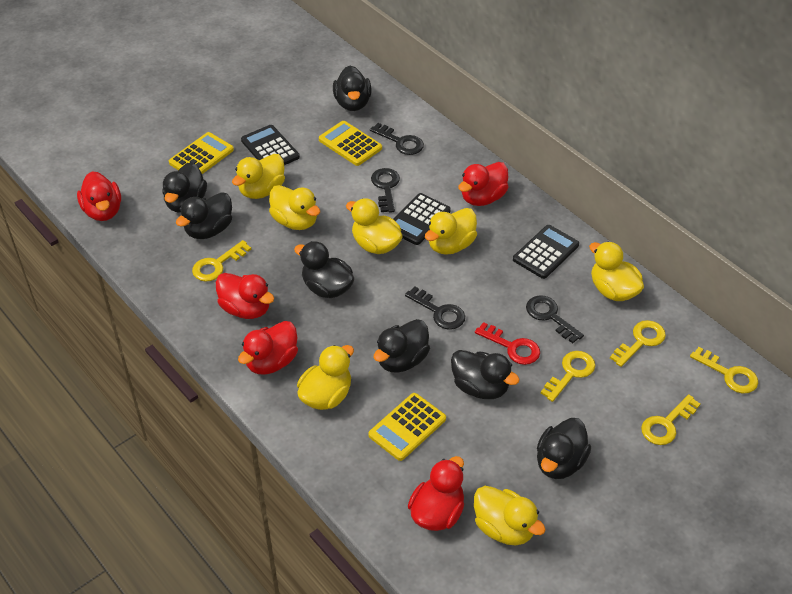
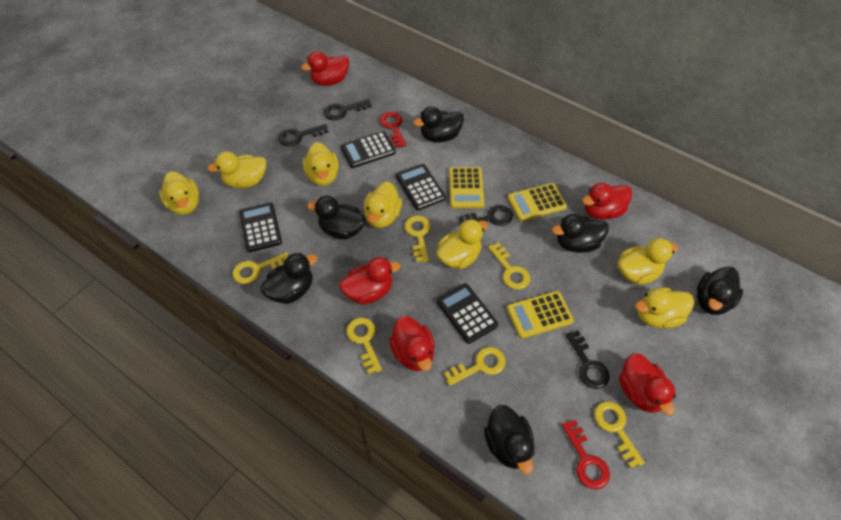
black calculator: 3 -> 4
black duck: 7 -> 6
red key: 1 -> 2
yellow key: 5 -> 6

